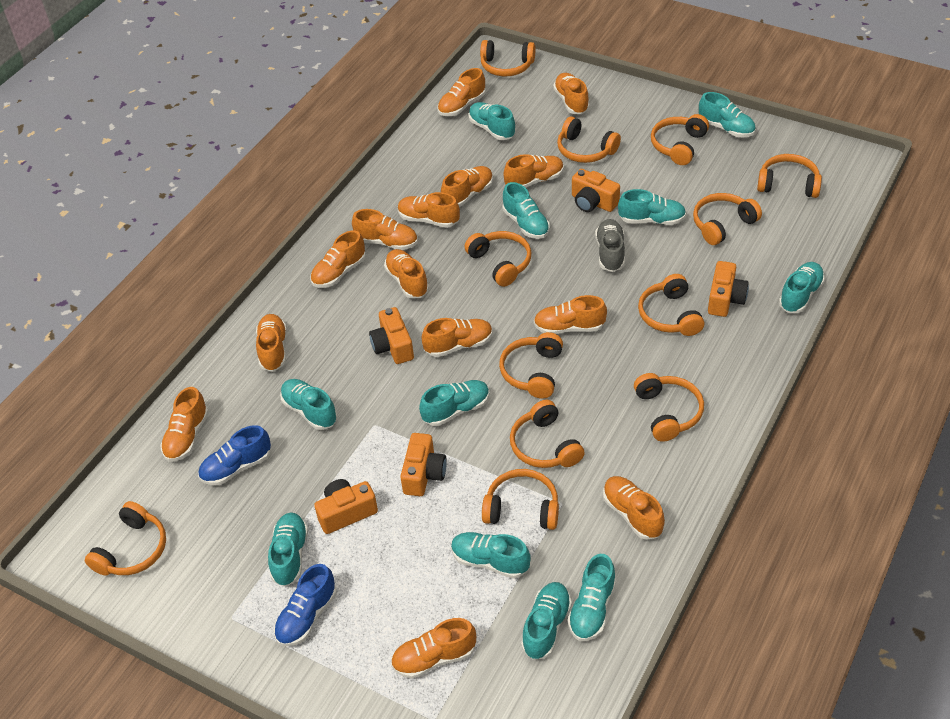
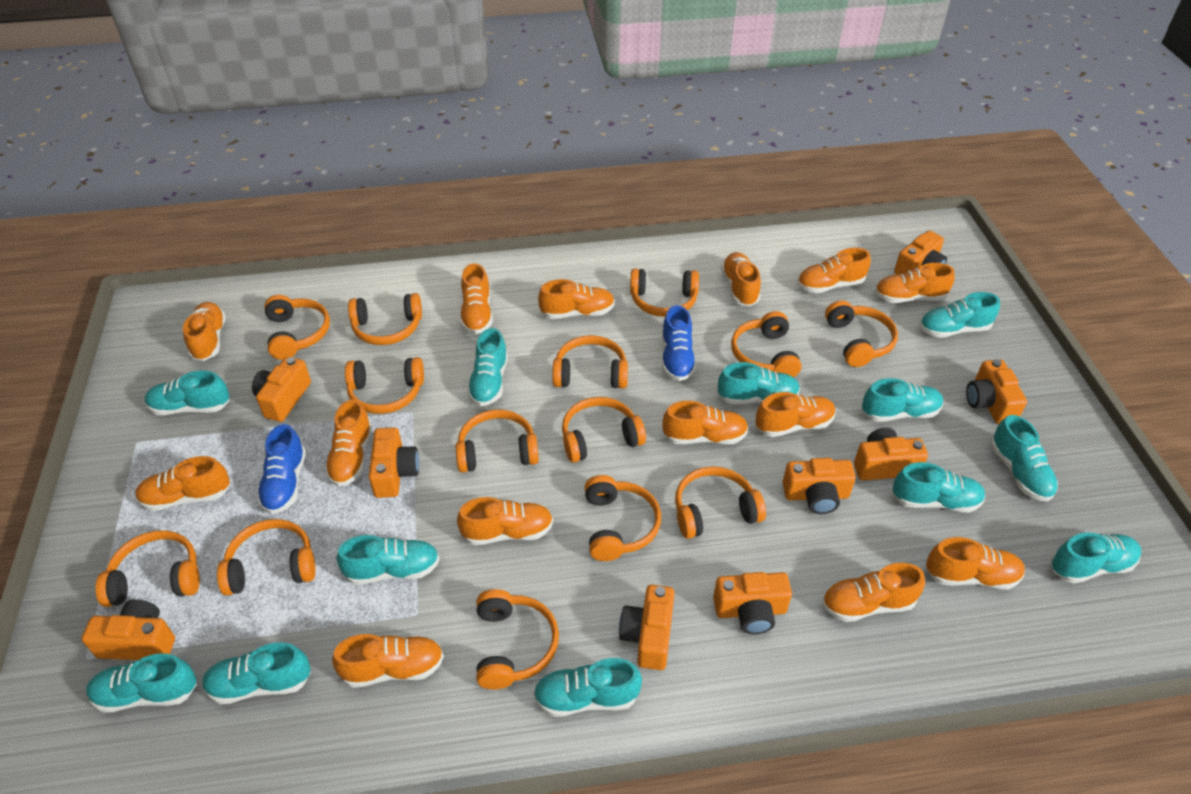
grey shoe: 1 -> 0
orange camera: 5 -> 9
orange headphones: 12 -> 14
turquoise shoe: 11 -> 12

